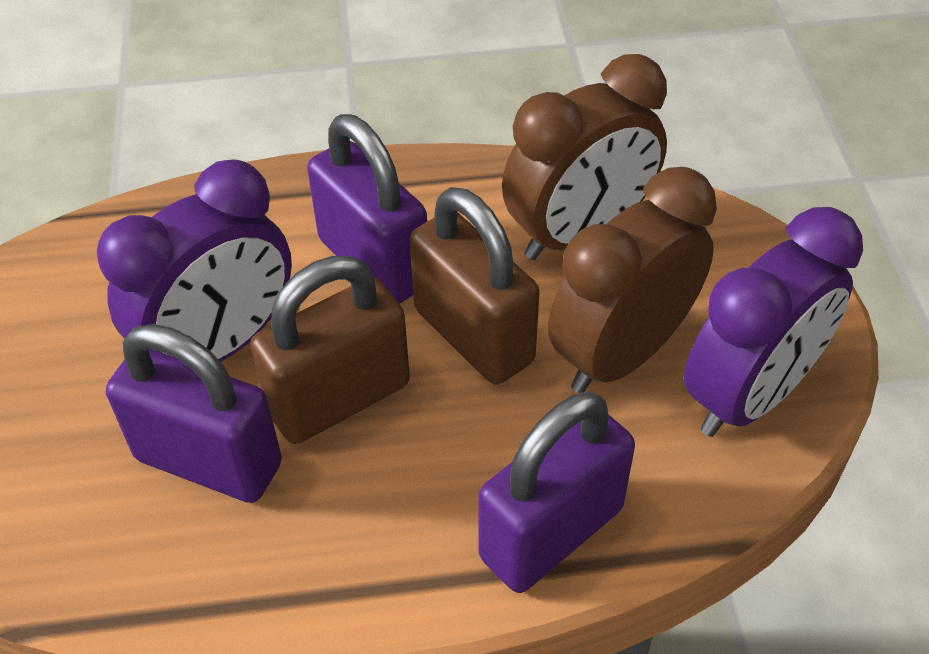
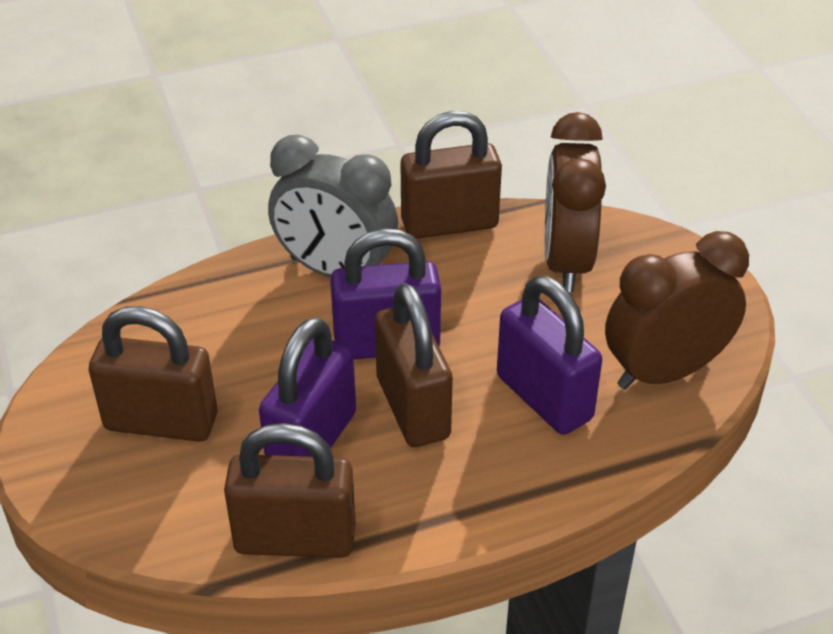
brown padlock: 2 -> 4
grey clock: 0 -> 1
purple clock: 2 -> 0

